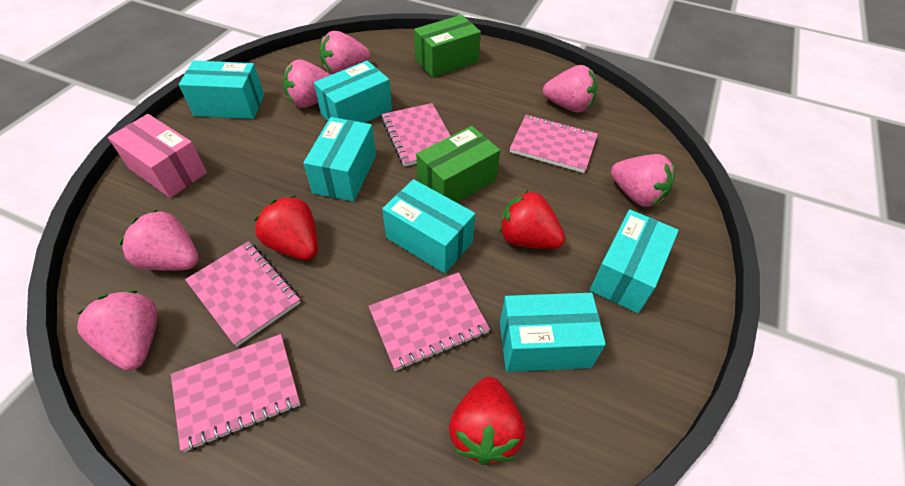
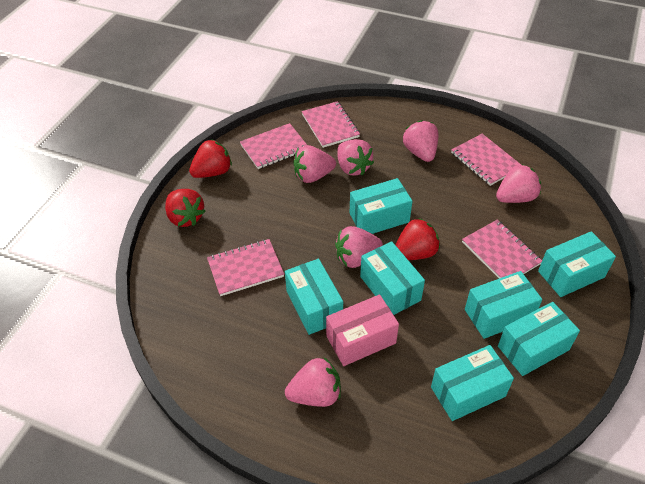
green box: 2 -> 0
turquoise box: 6 -> 7

